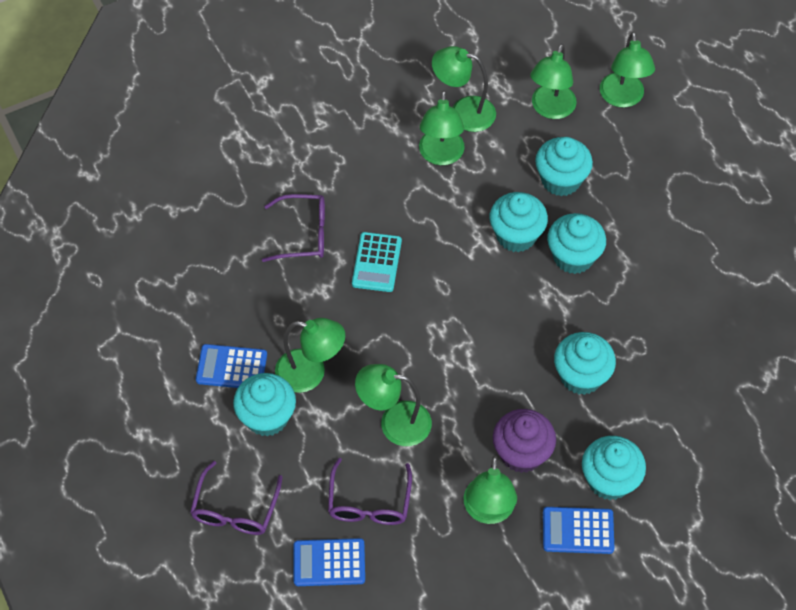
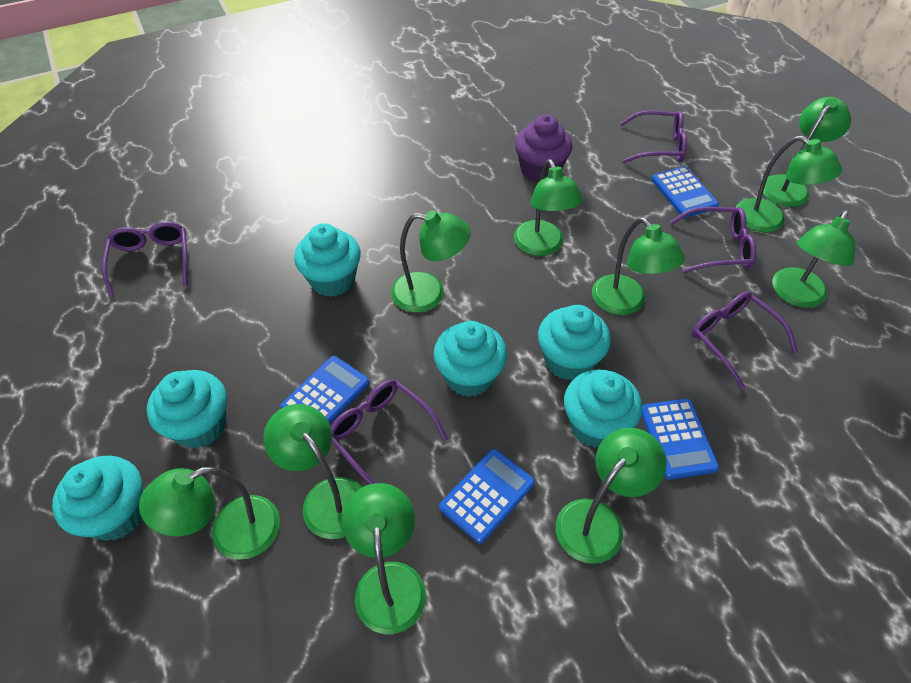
blue calculator: 3 -> 4
green lamp: 7 -> 10
purple glasses: 3 -> 5
turquoise calculator: 1 -> 0

